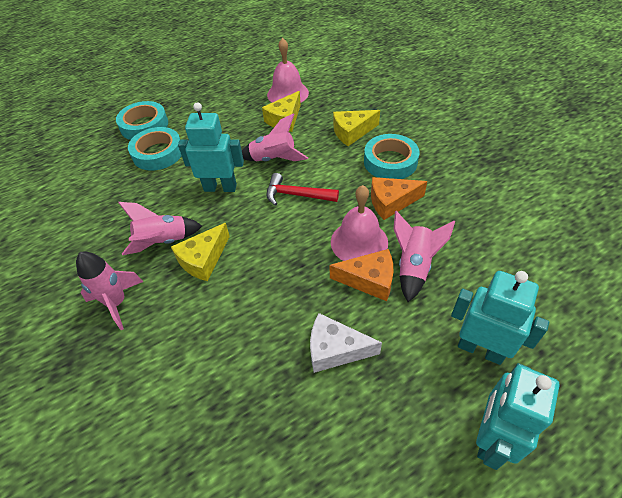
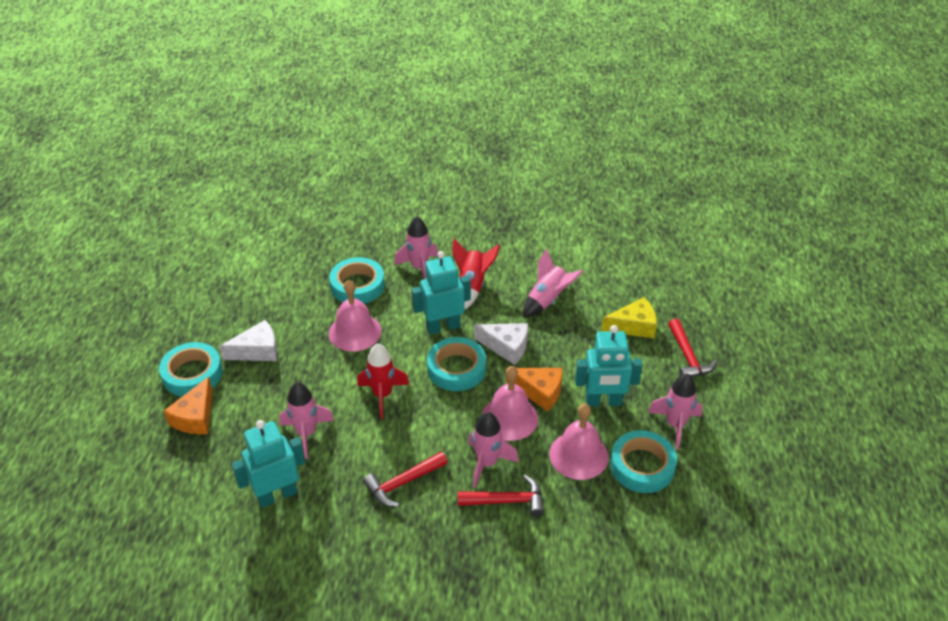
pink bell: 2 -> 3
pink rocket: 4 -> 5
red hammer: 1 -> 3
red rocket: 0 -> 2
turquoise tape: 3 -> 4
white cheese: 1 -> 2
yellow cheese: 3 -> 1

